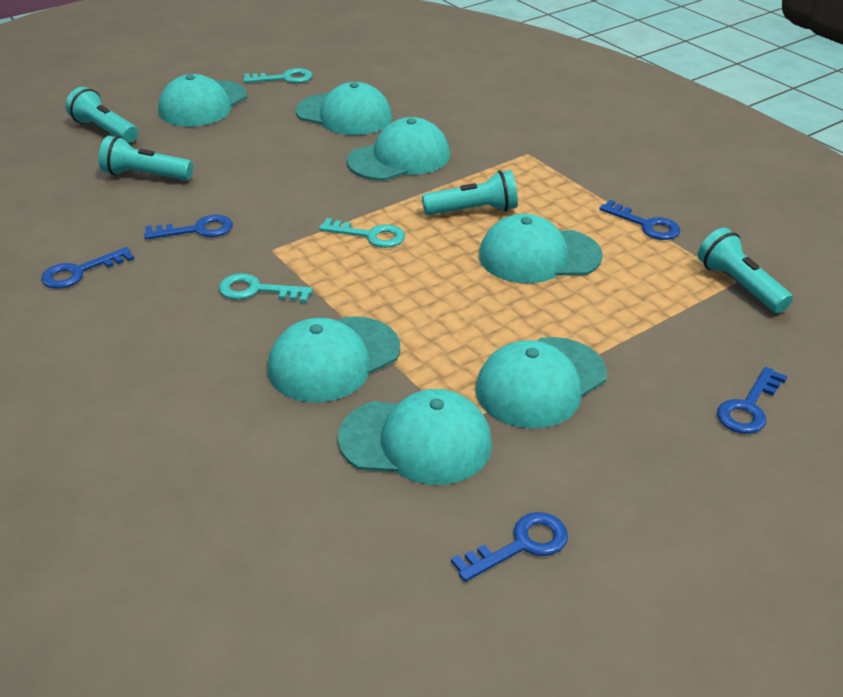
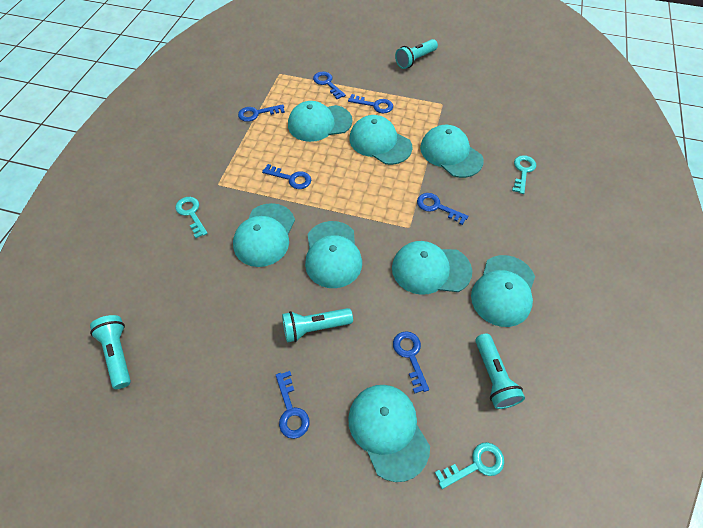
blue key: 5 -> 7
turquoise cap: 7 -> 8

